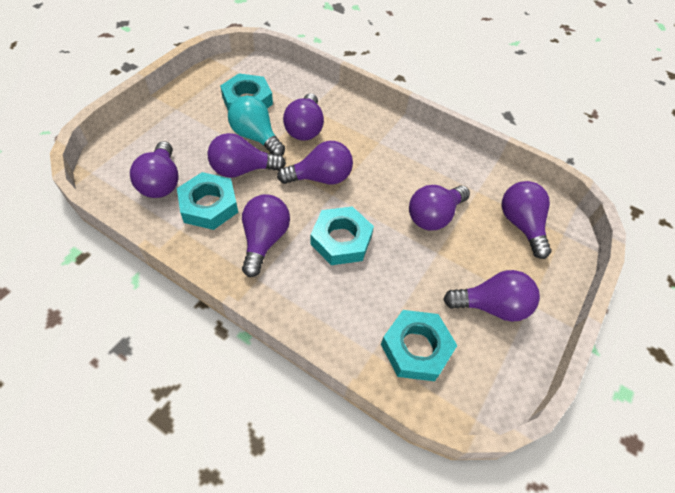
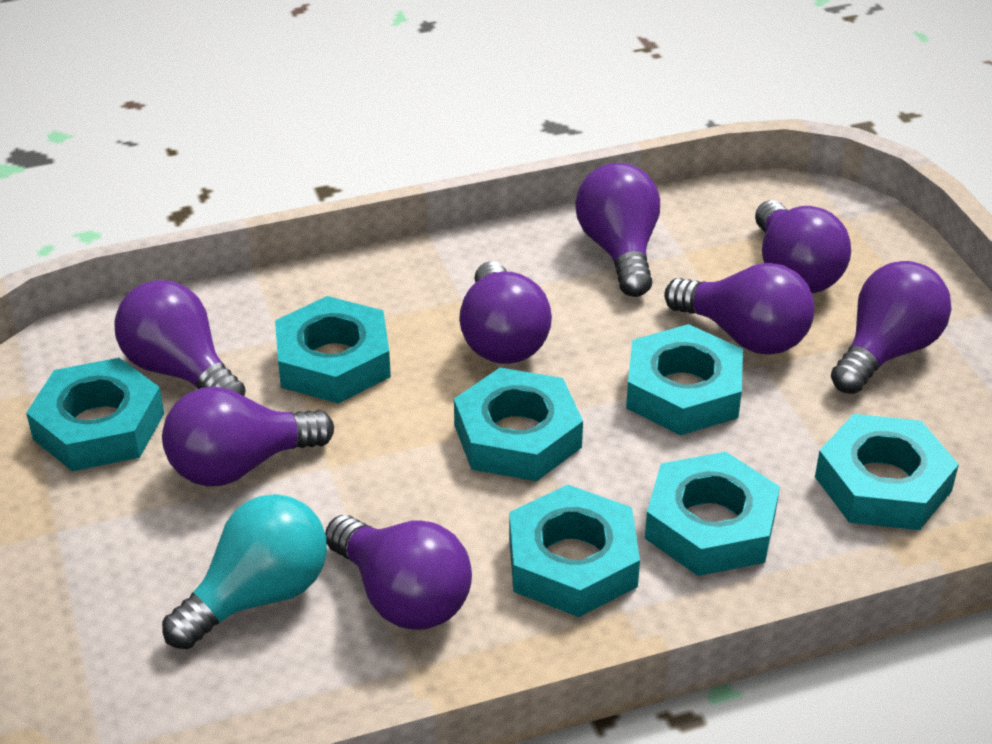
turquoise nut: 4 -> 7

